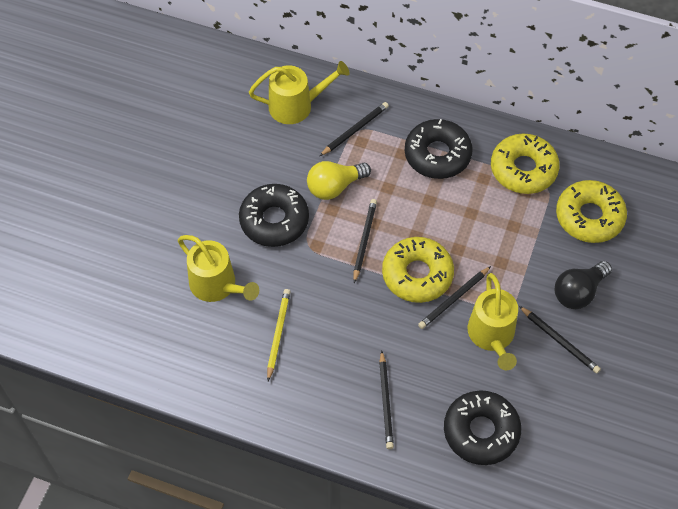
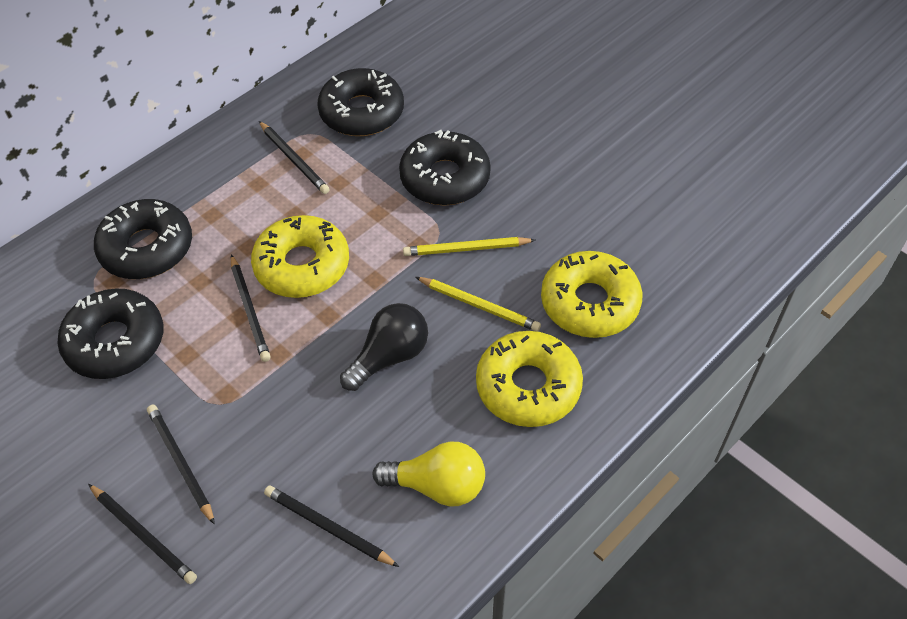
black donut: 3 -> 4
yellow pencil: 1 -> 2
yellow watering can: 3 -> 0

